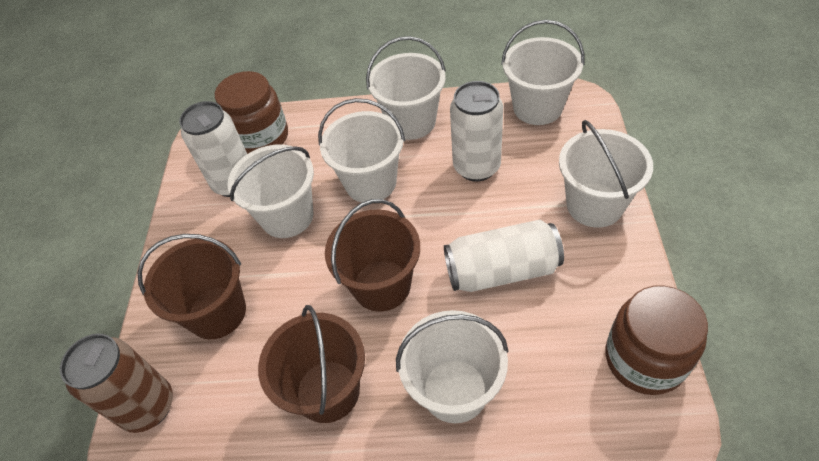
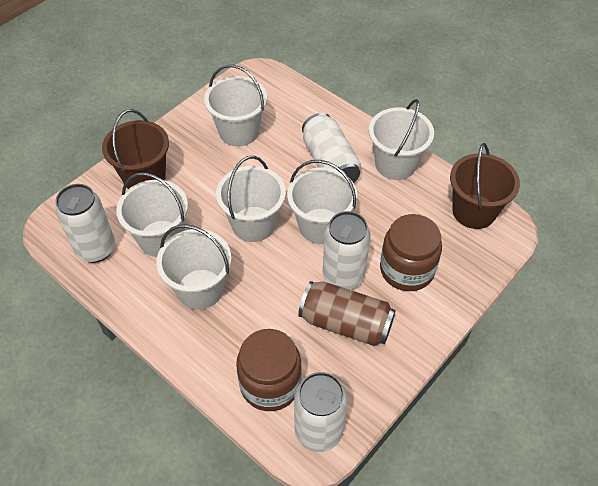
brown bucket: 3 -> 2
white can: 3 -> 4

